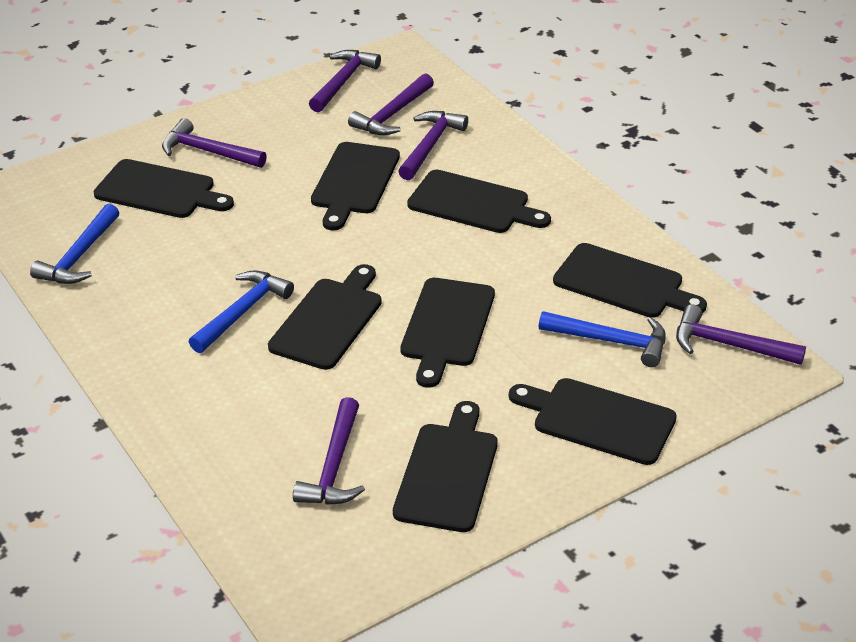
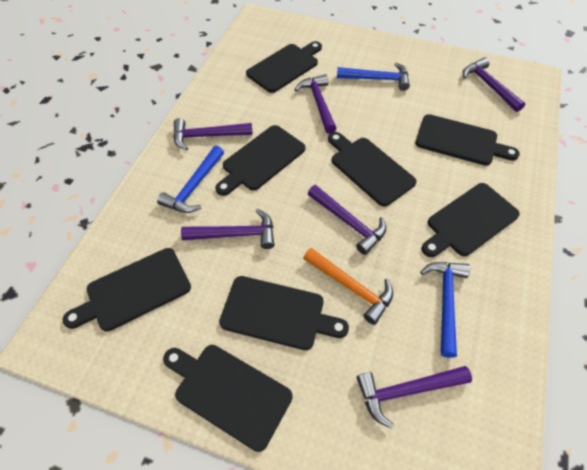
orange hammer: 0 -> 1

